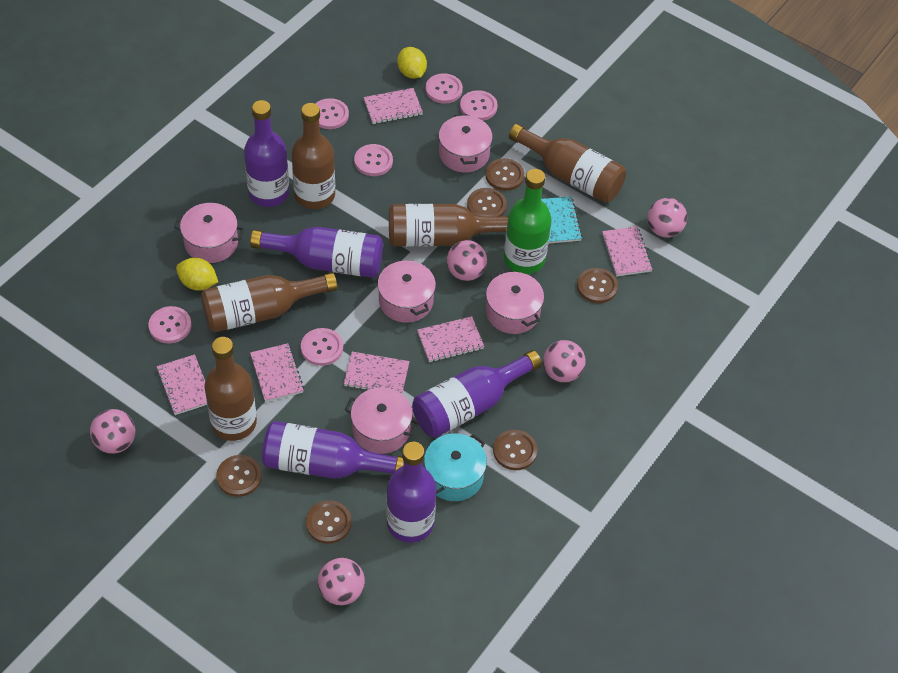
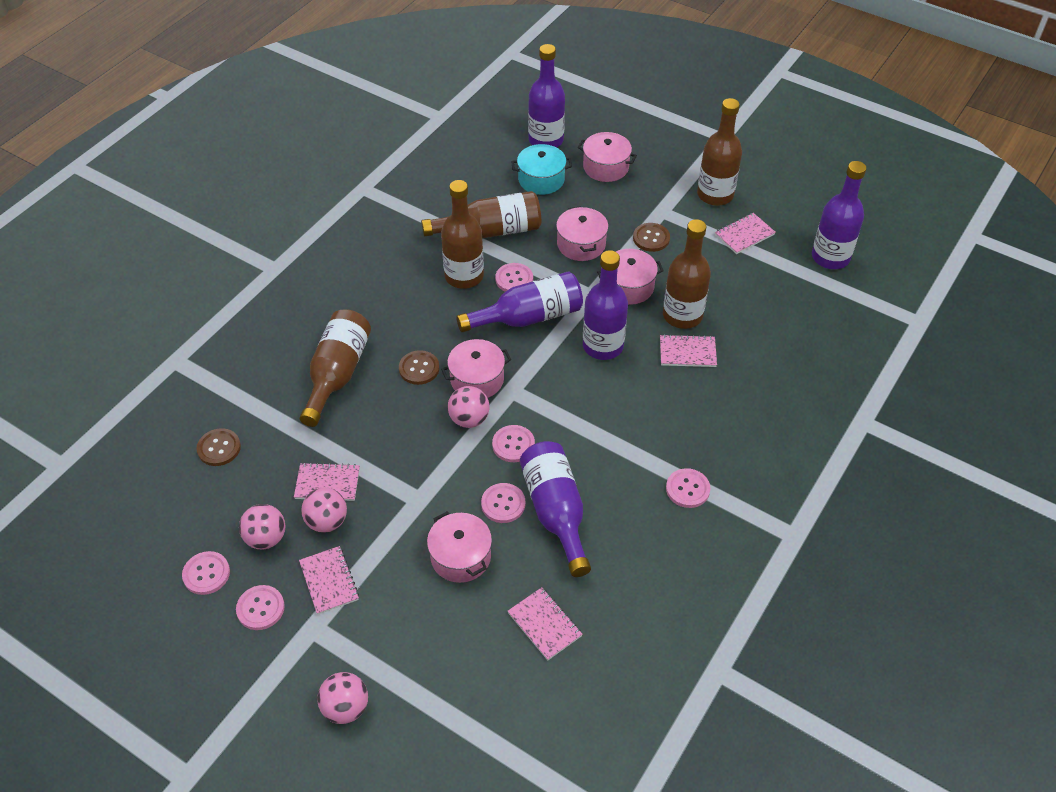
brown button: 6 -> 3
green bottle: 1 -> 0
pink ball: 5 -> 4
pink notebook: 6 -> 5
turquoise notebook: 1 -> 0
yellow lemon: 2 -> 0

